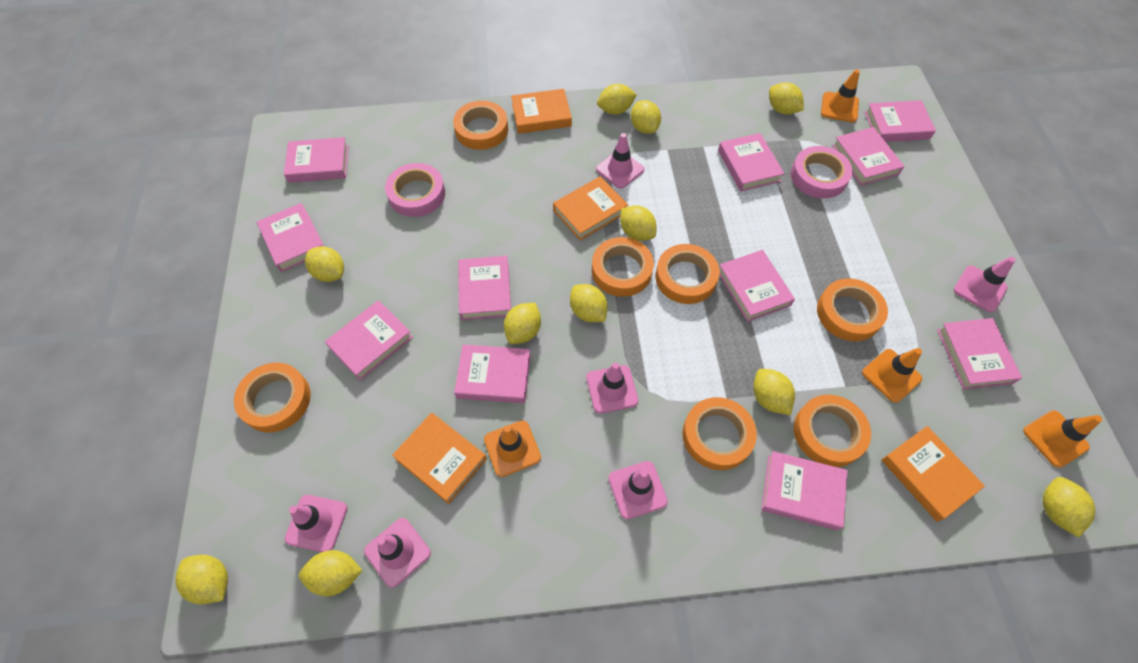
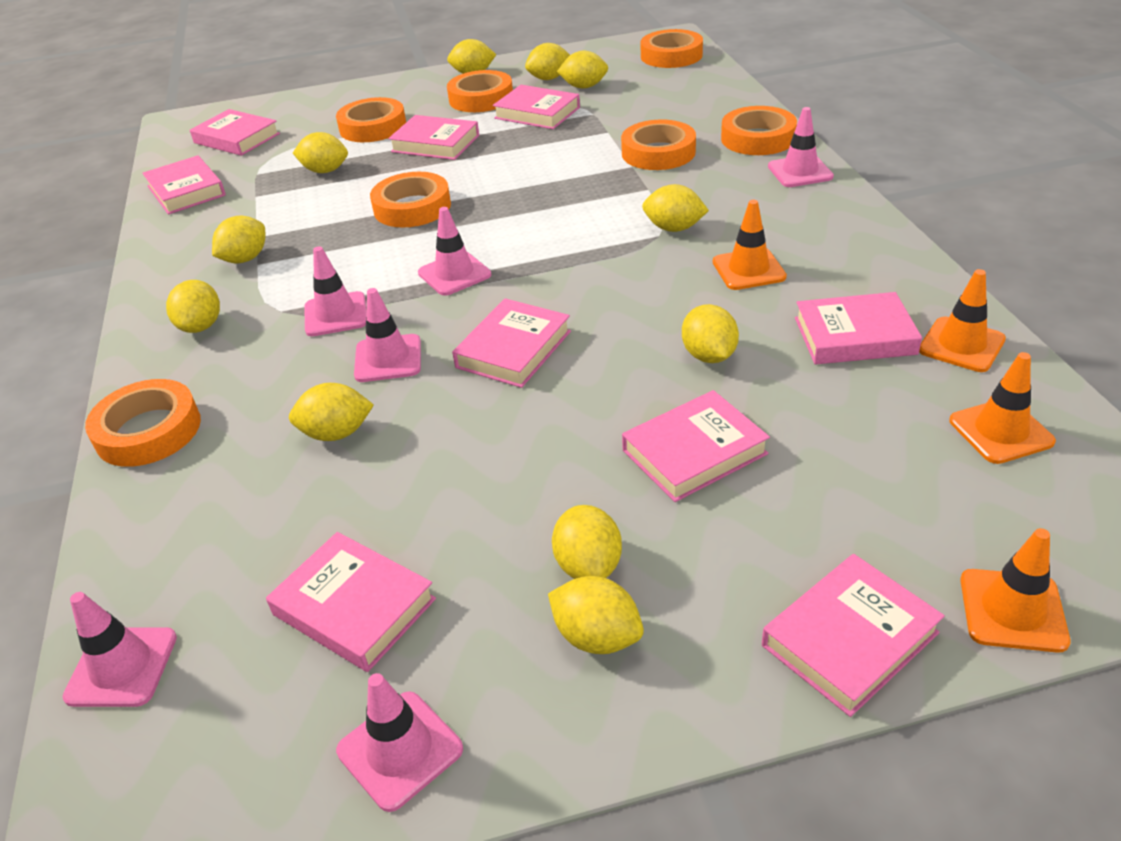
orange book: 4 -> 0
pink book: 11 -> 9
pink tape: 2 -> 0

